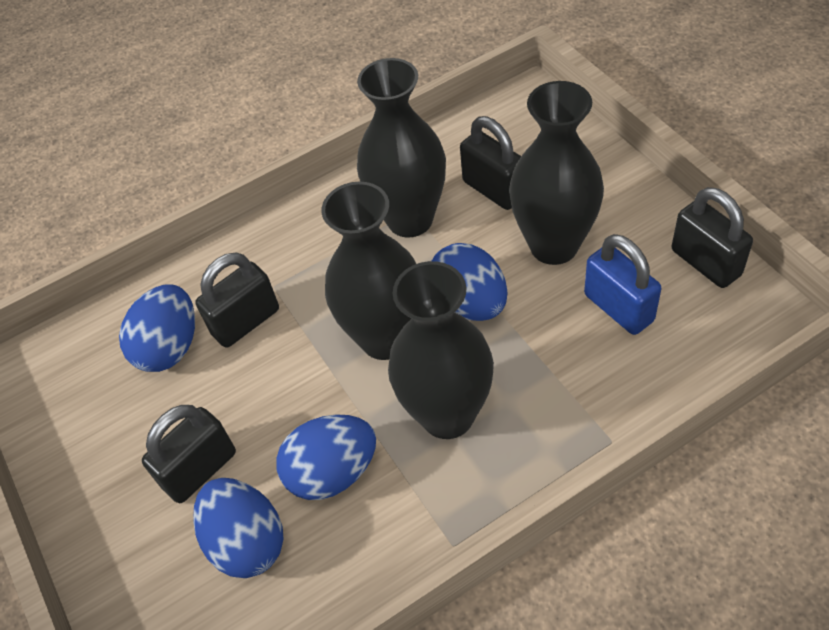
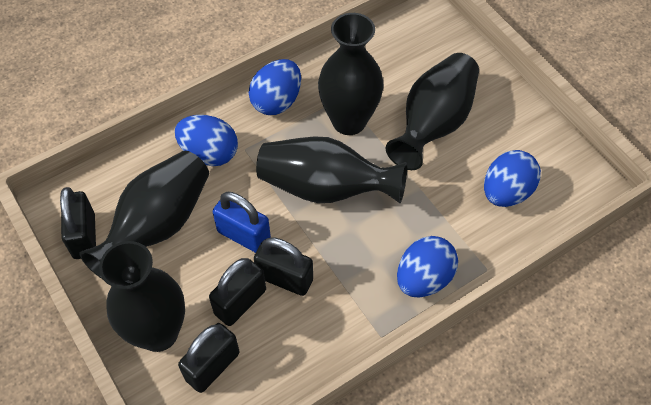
black vase: 4 -> 5

